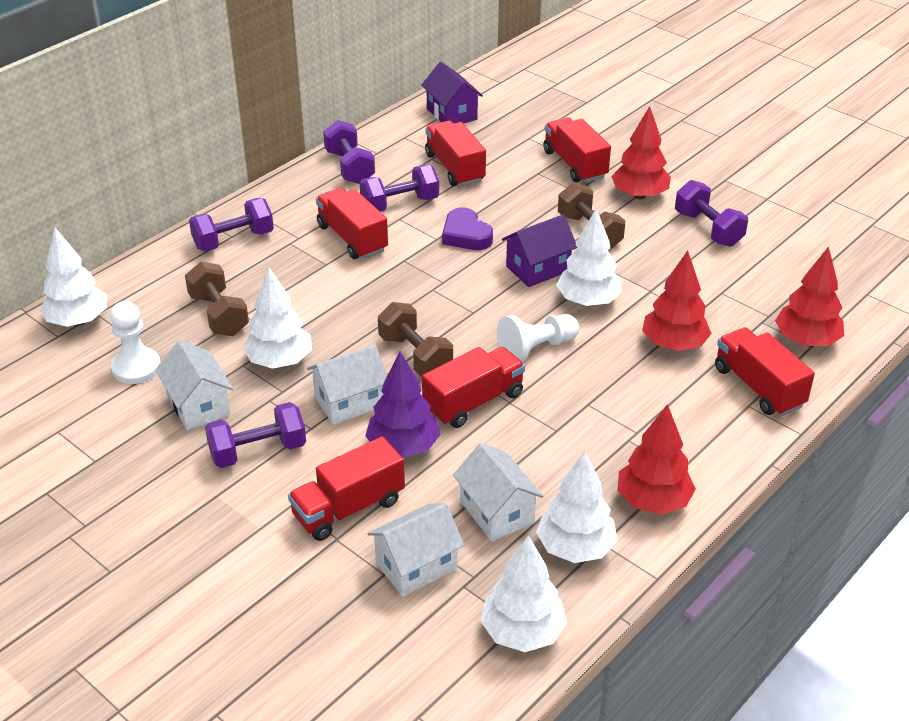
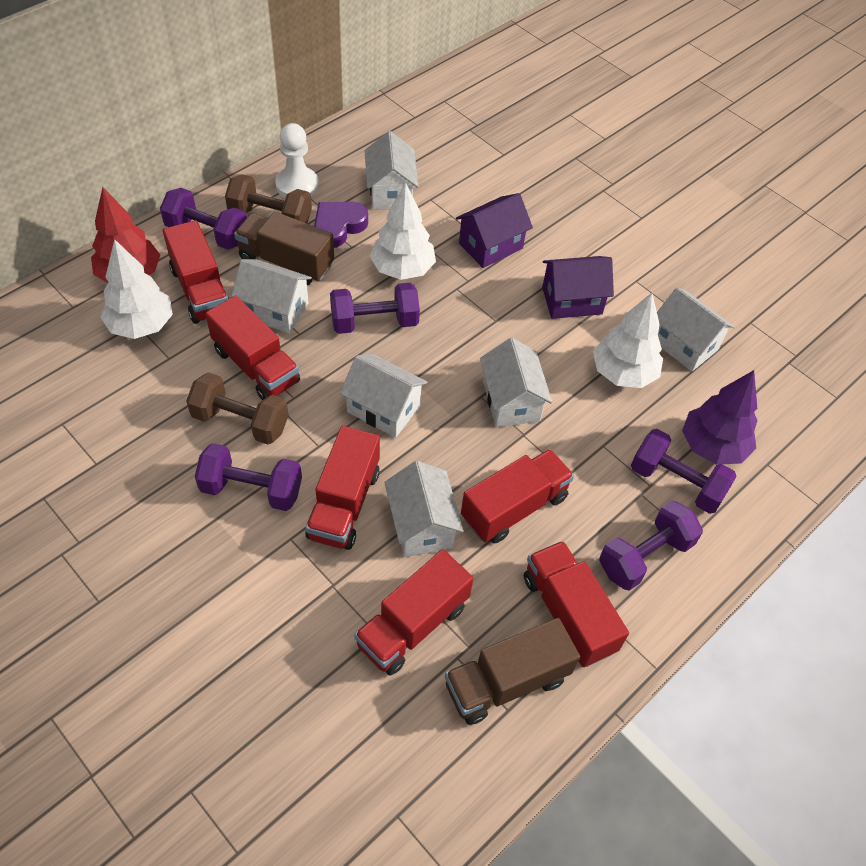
brown dumbbell: 3 -> 2
brown truck: 0 -> 2
red tree: 4 -> 1
white house: 4 -> 6
white pawn: 2 -> 1
white tree: 5 -> 3

